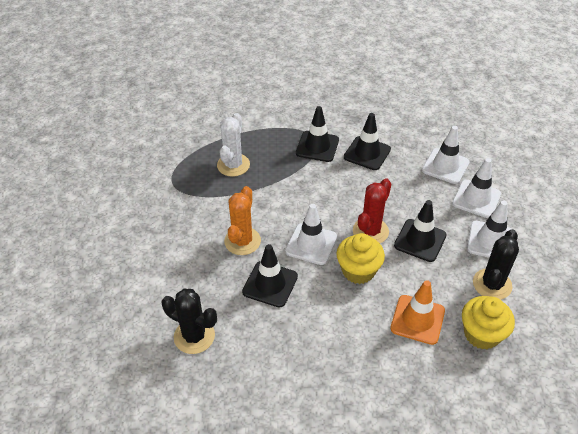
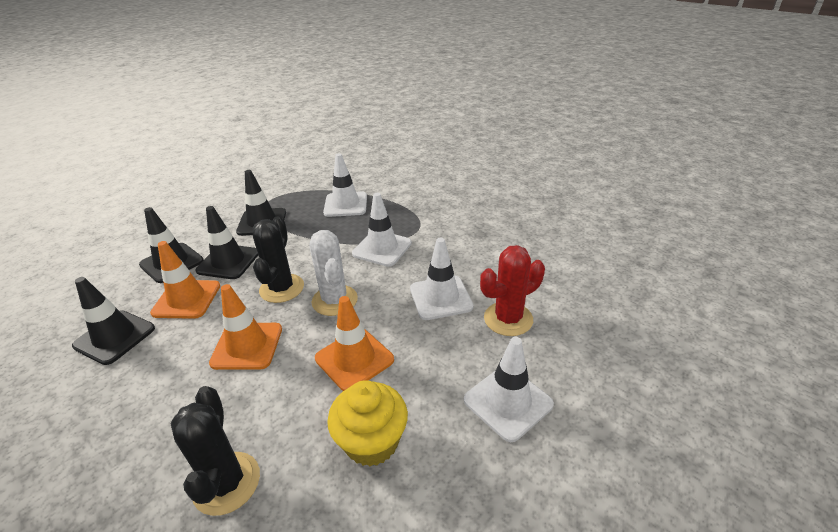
orange cactus: 1 -> 0
orange traffic cone: 1 -> 3
yellow cupcake: 2 -> 1

